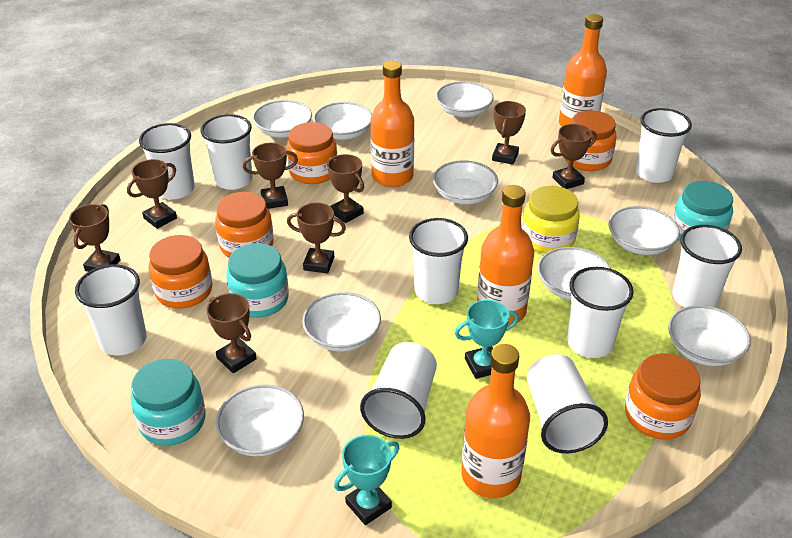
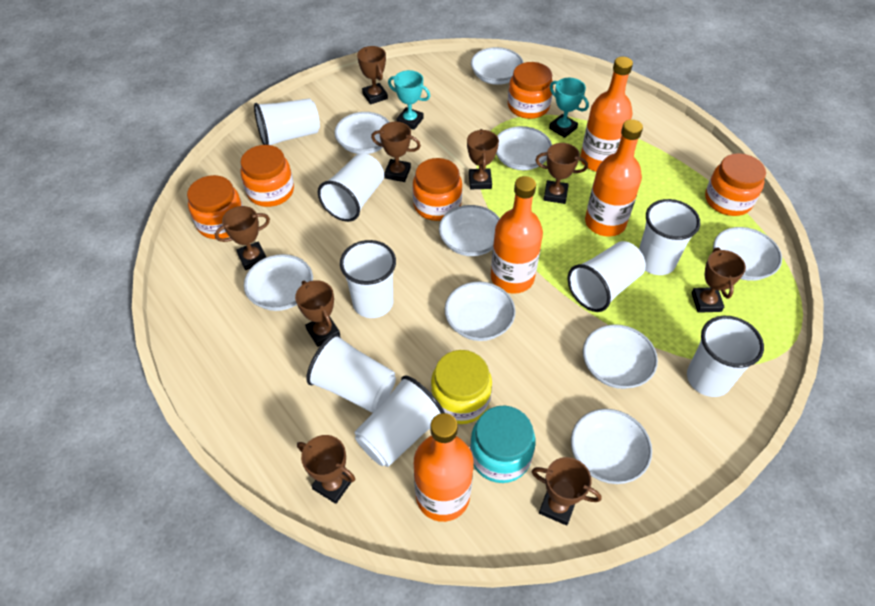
brown trophy: 8 -> 9
turquoise jar: 3 -> 1
white cup: 9 -> 8

